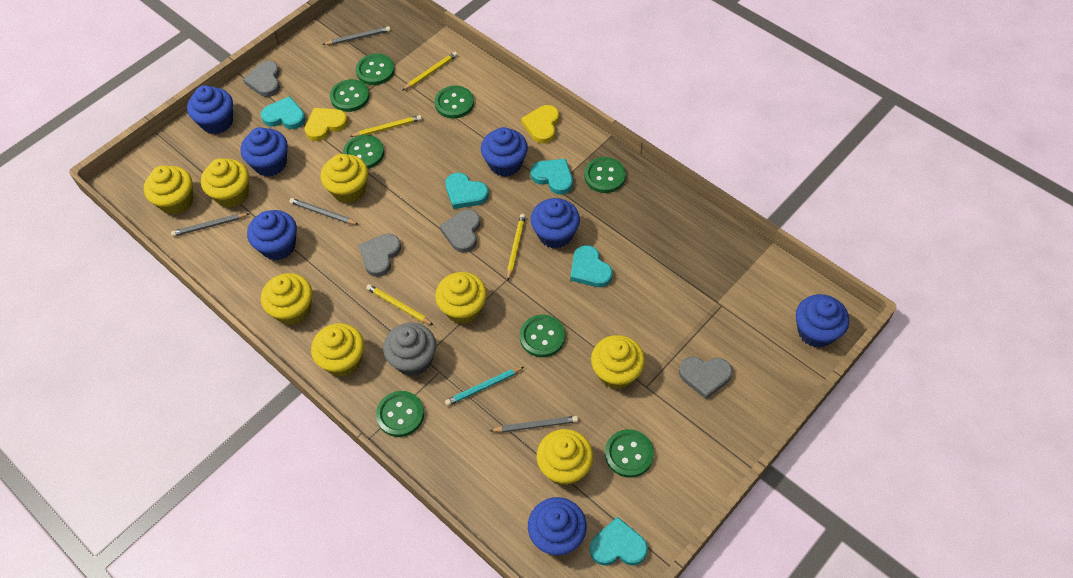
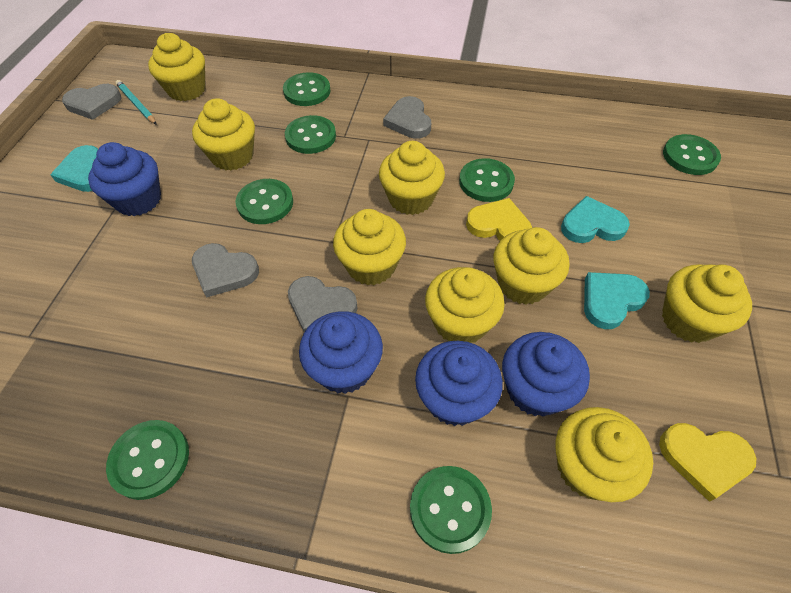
blue cupcake: 7 -> 4
green button: 8 -> 7
grey cupcake: 1 -> 0
grey pencil: 4 -> 0
turquoise heart: 5 -> 3
yellow pencil: 4 -> 0

